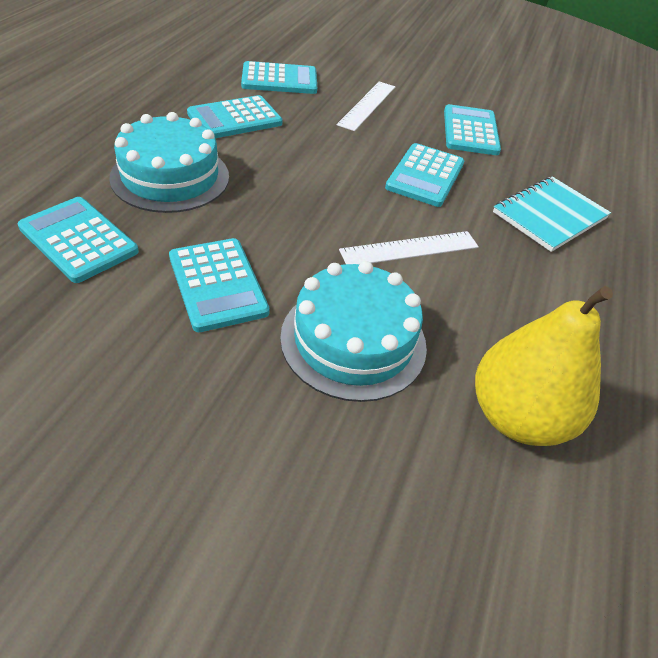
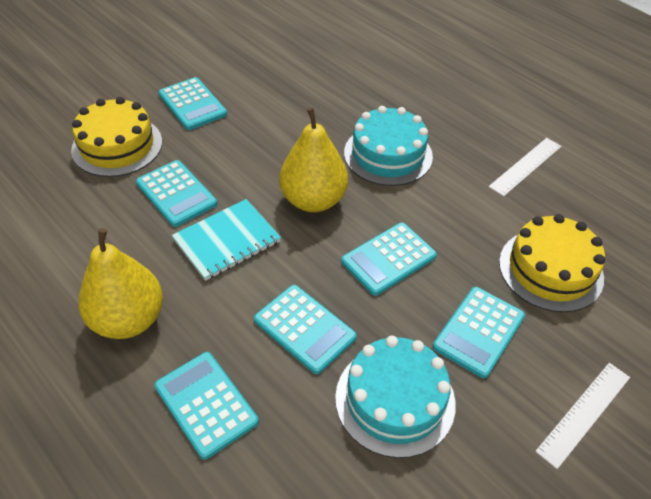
yellow cake: 0 -> 2
yellow pear: 1 -> 2

